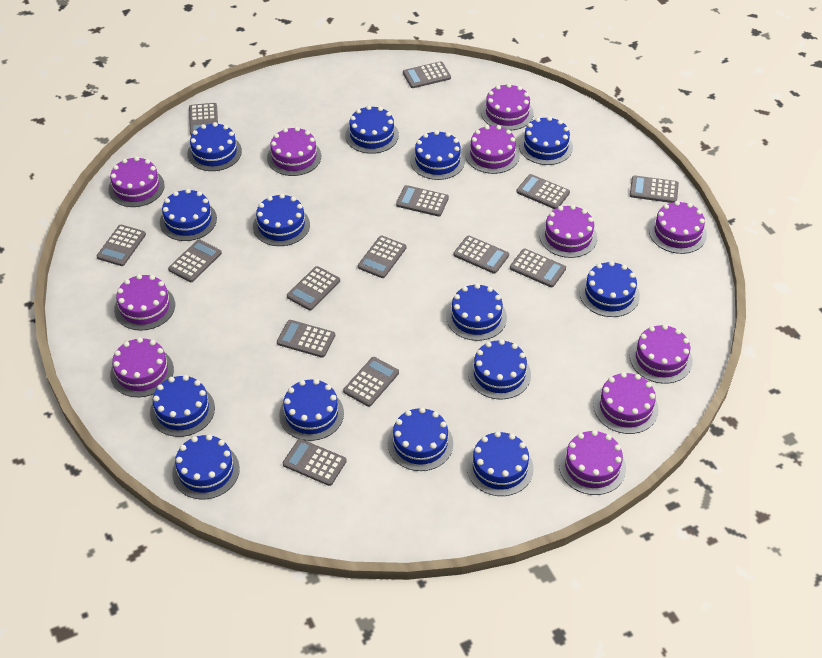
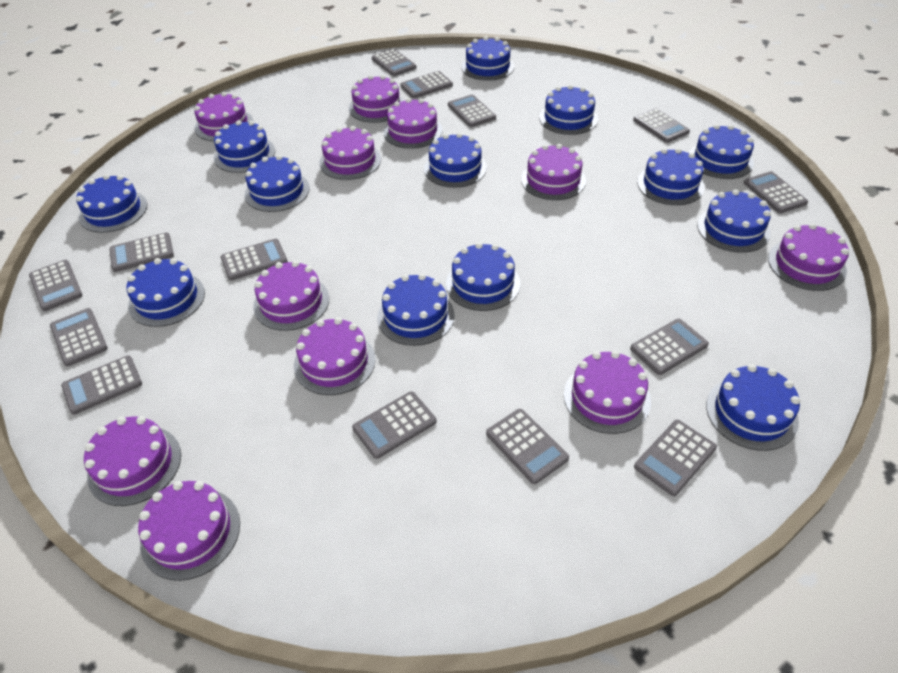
blue cake: 14 -> 13

